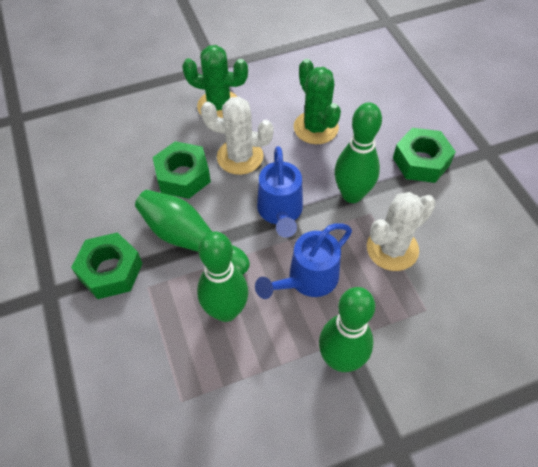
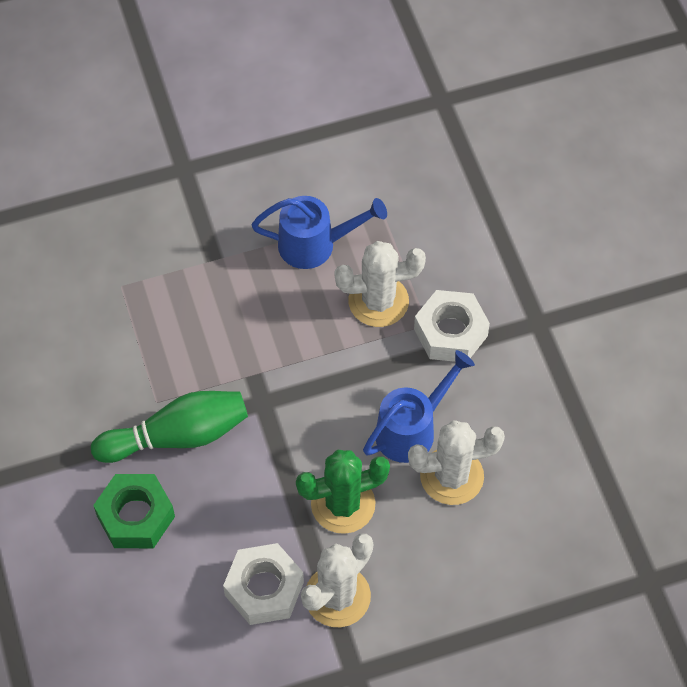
green bowling pin: 4 -> 1
green cactus: 2 -> 1
green nut: 3 -> 1
white cactus: 2 -> 3
white nut: 0 -> 2

